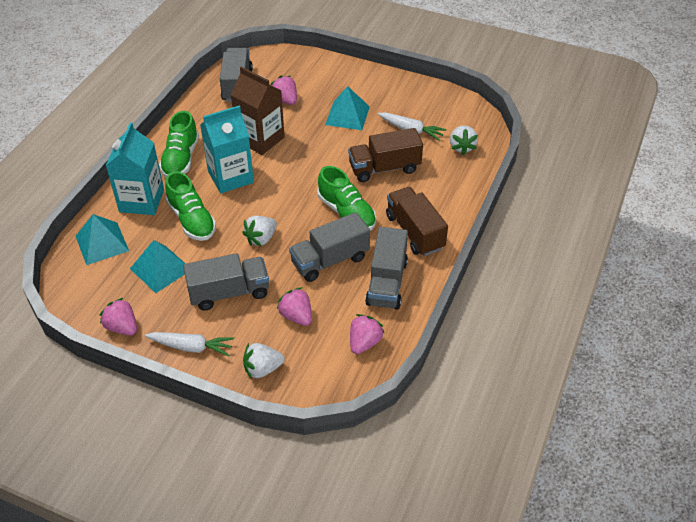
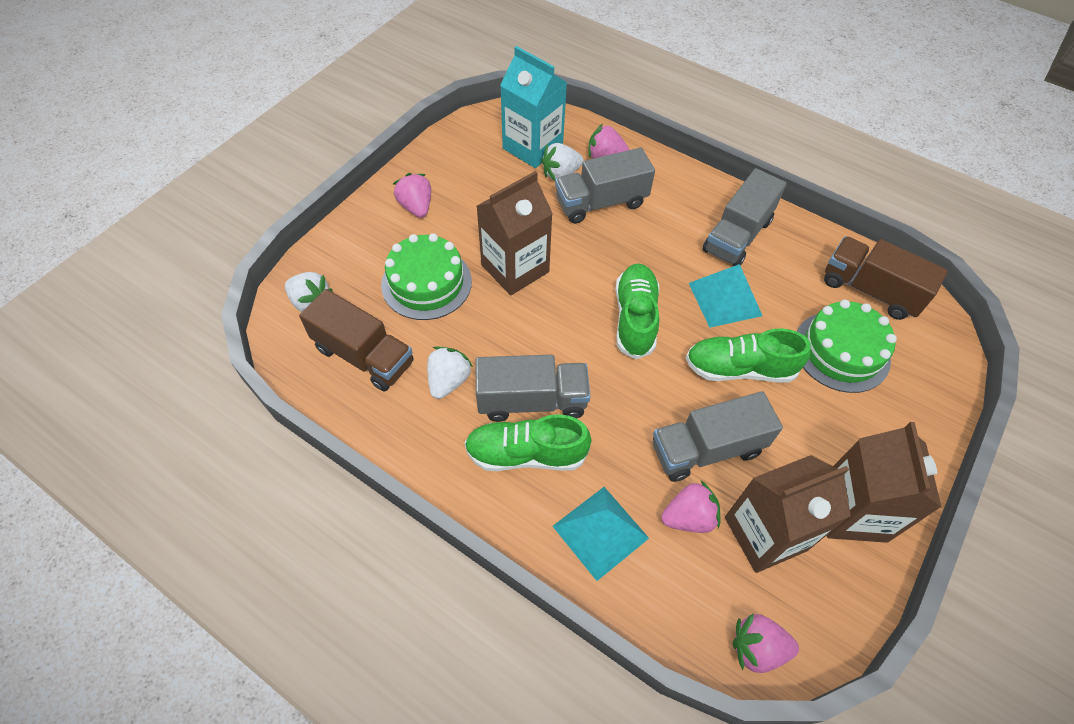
brown carton: 1 -> 3
green cake: 0 -> 2
turquoise carton: 2 -> 1
turquoise pyramid: 3 -> 2
white carrot: 2 -> 0

